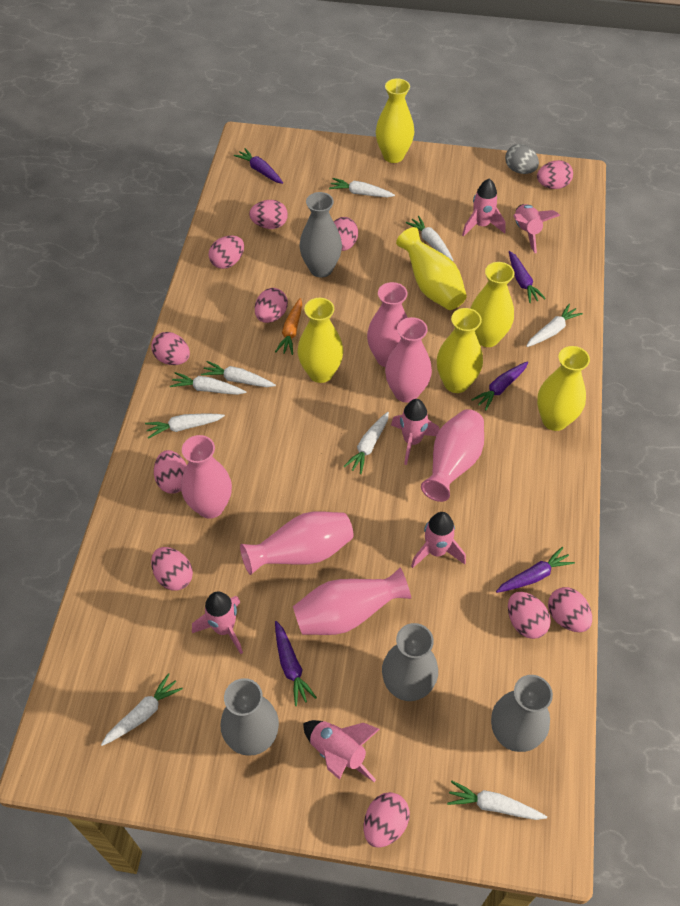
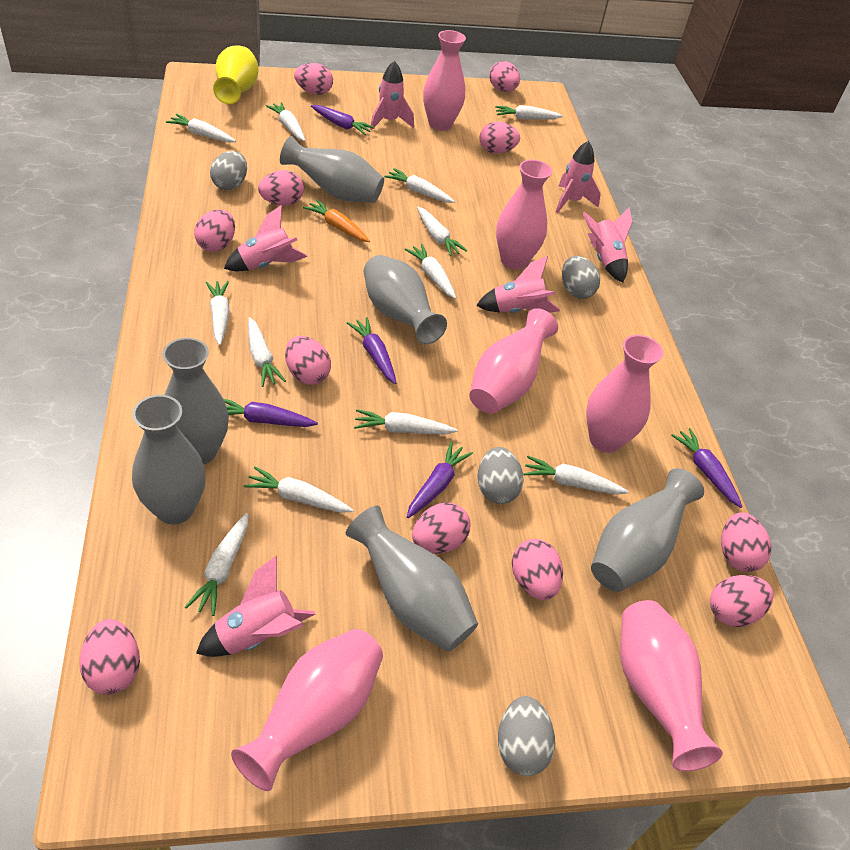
grey egg: 1 -> 4
grey vase: 4 -> 6
white carrot: 9 -> 12
yellow vase: 6 -> 1

